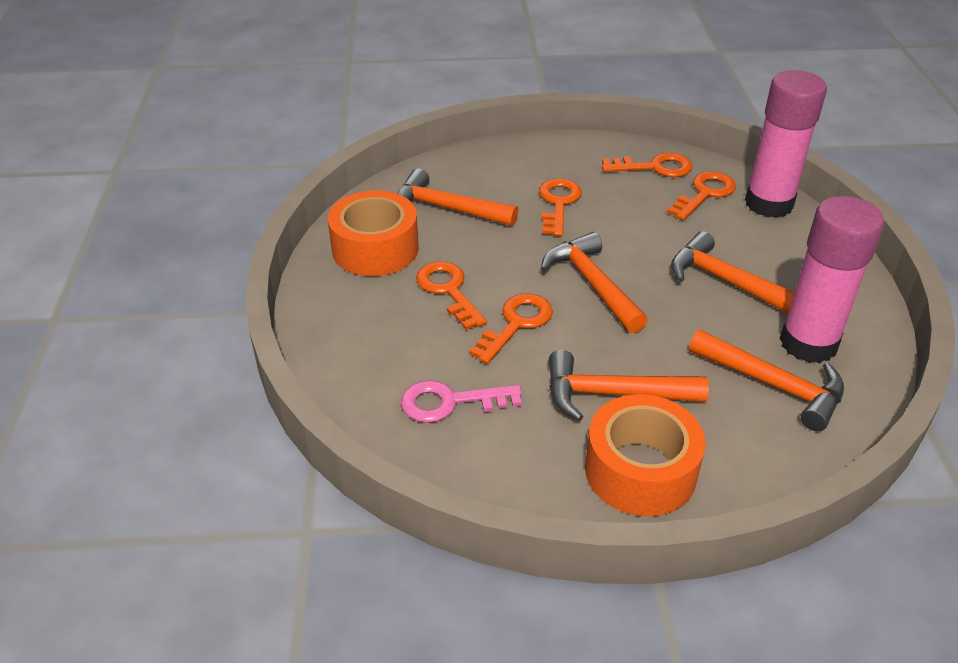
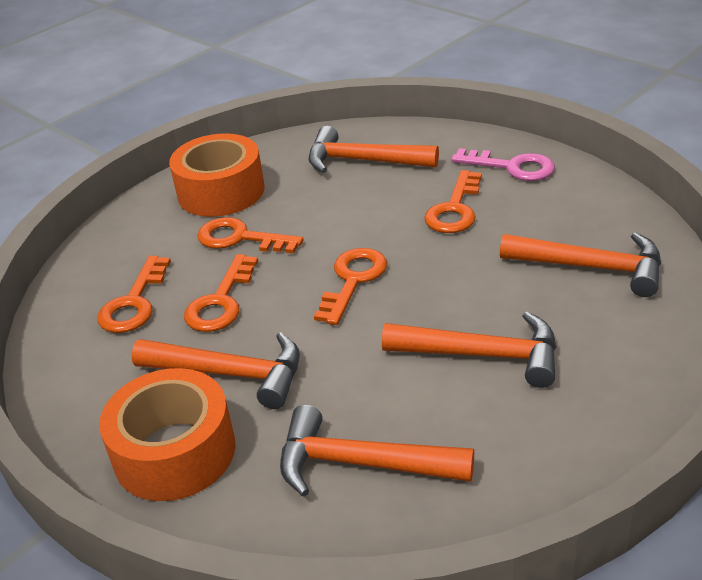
pink glue stick: 2 -> 0

